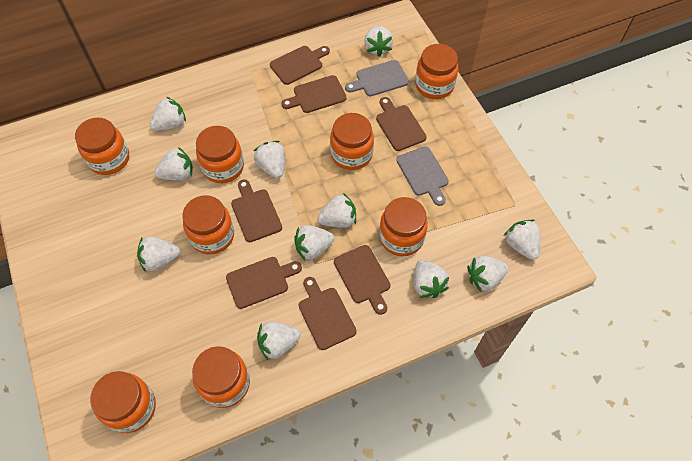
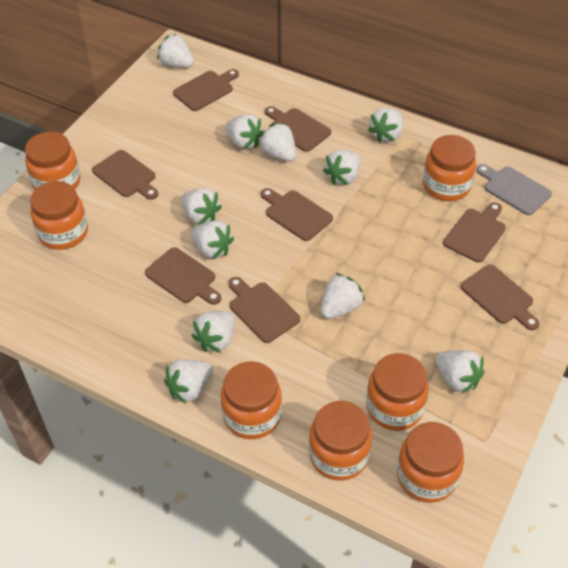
brown cutting board: 7 -> 8
grey cutting board: 2 -> 1
orange jar: 8 -> 7

